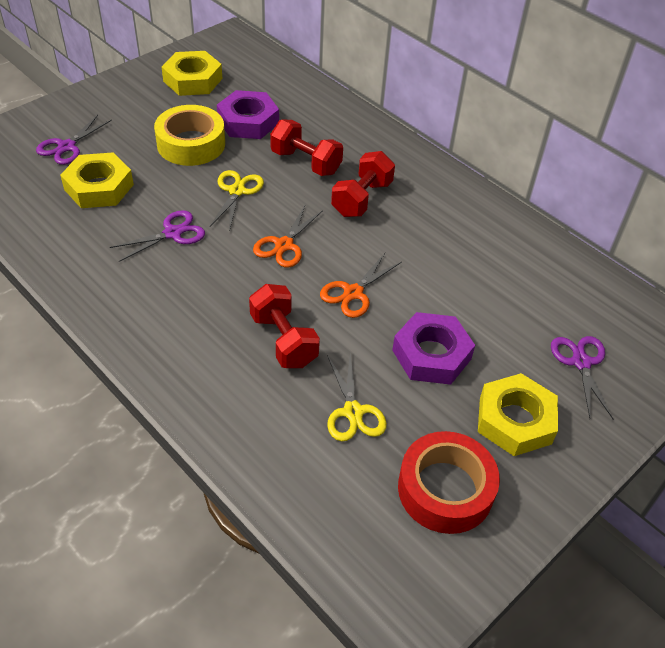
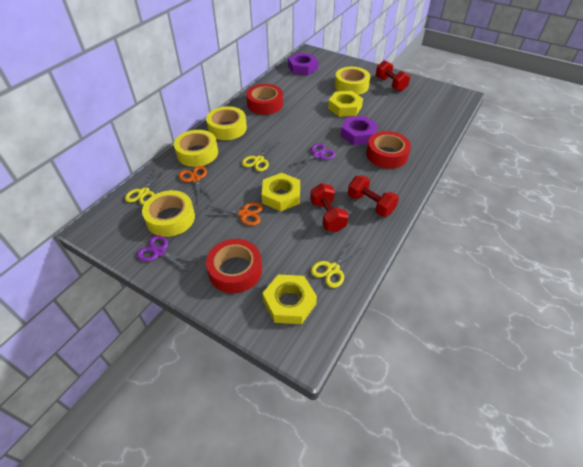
purple scissors: 3 -> 2
red tape: 1 -> 3
yellow scissors: 2 -> 3
yellow tape: 1 -> 4

